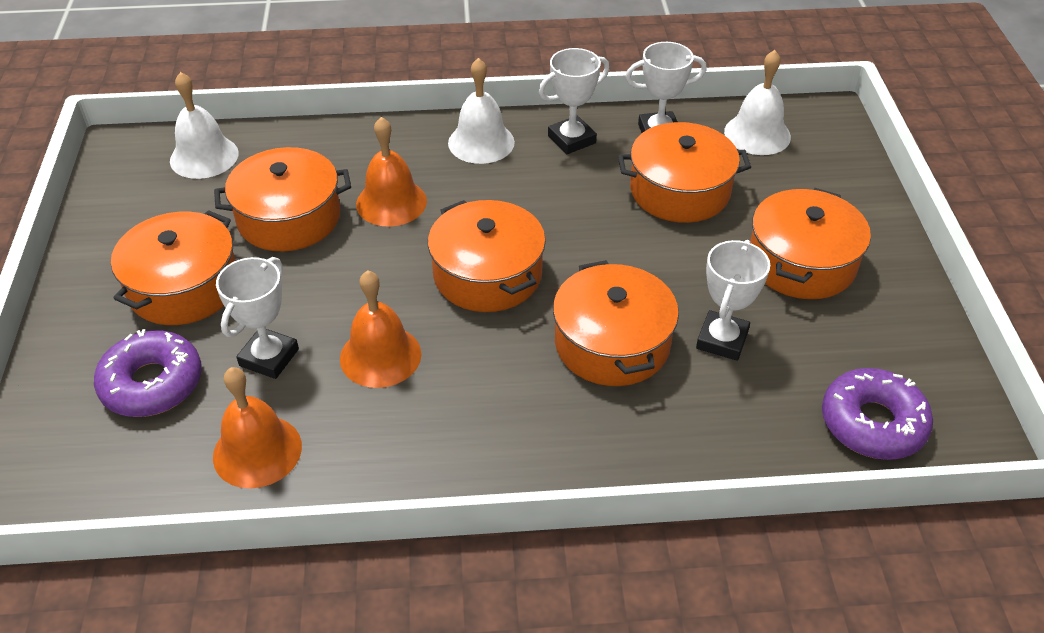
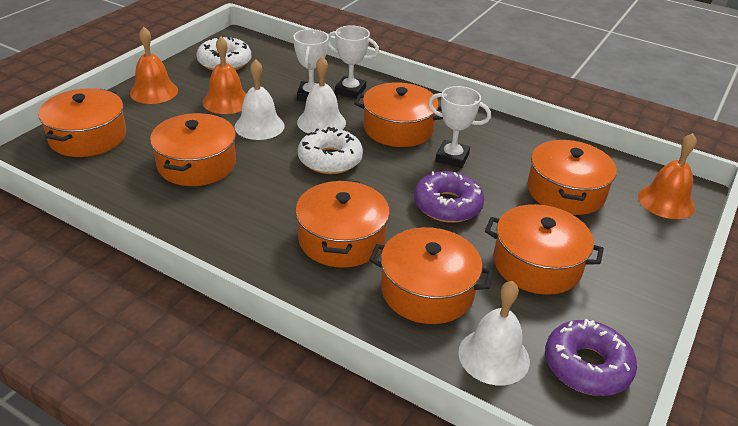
orange pot: 6 -> 7
white donut: 0 -> 2
white trophy: 4 -> 3

